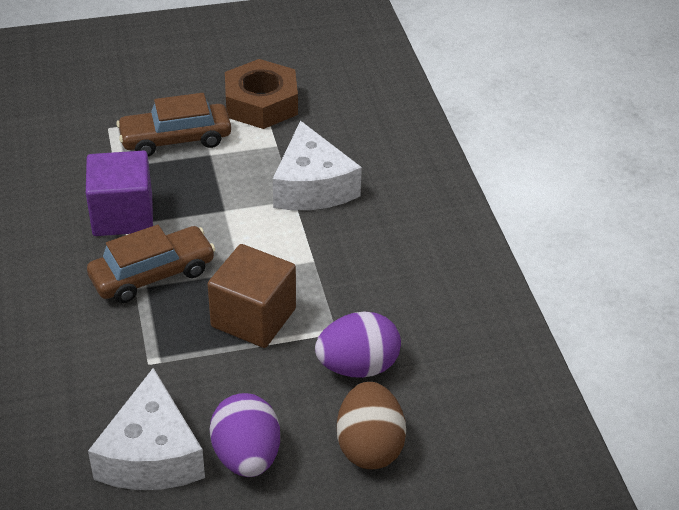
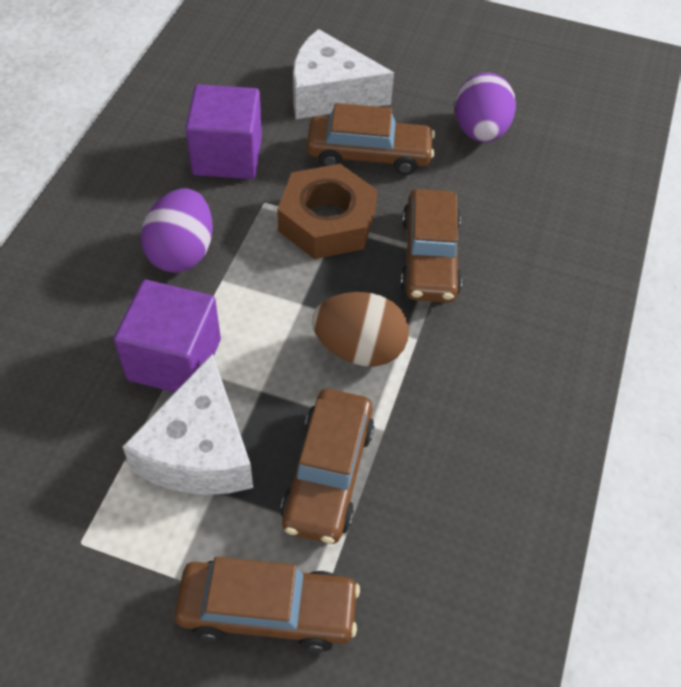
brown car: 2 -> 4
brown cube: 1 -> 0
purple cube: 1 -> 2

